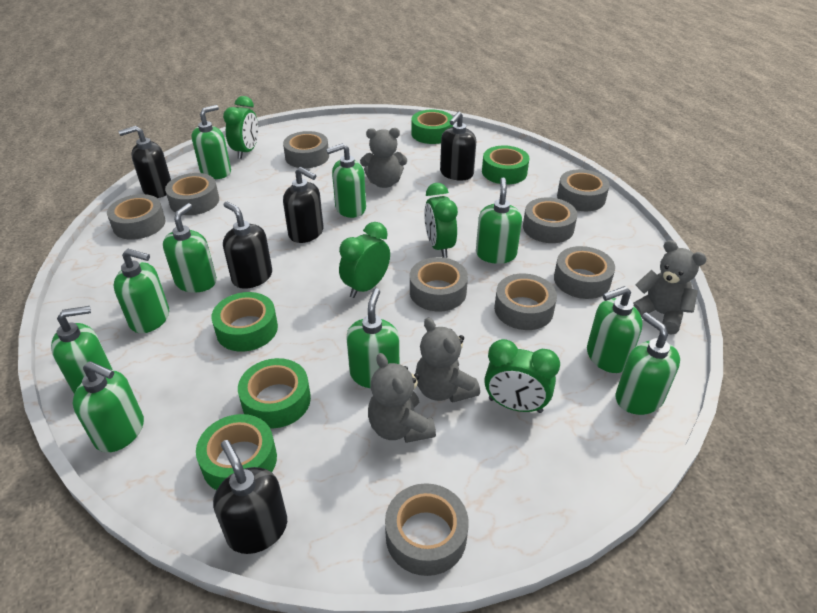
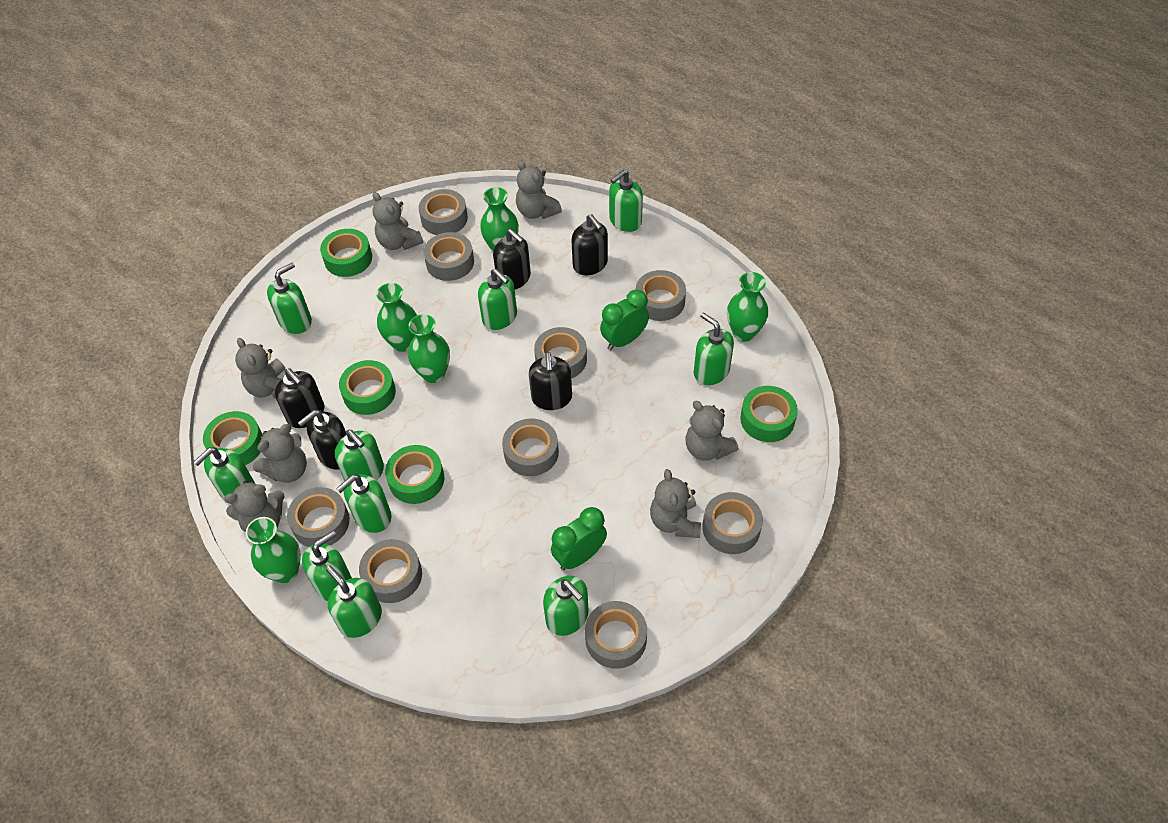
green clock: 4 -> 2
green vase: 0 -> 5
grey teddy bear: 4 -> 7

